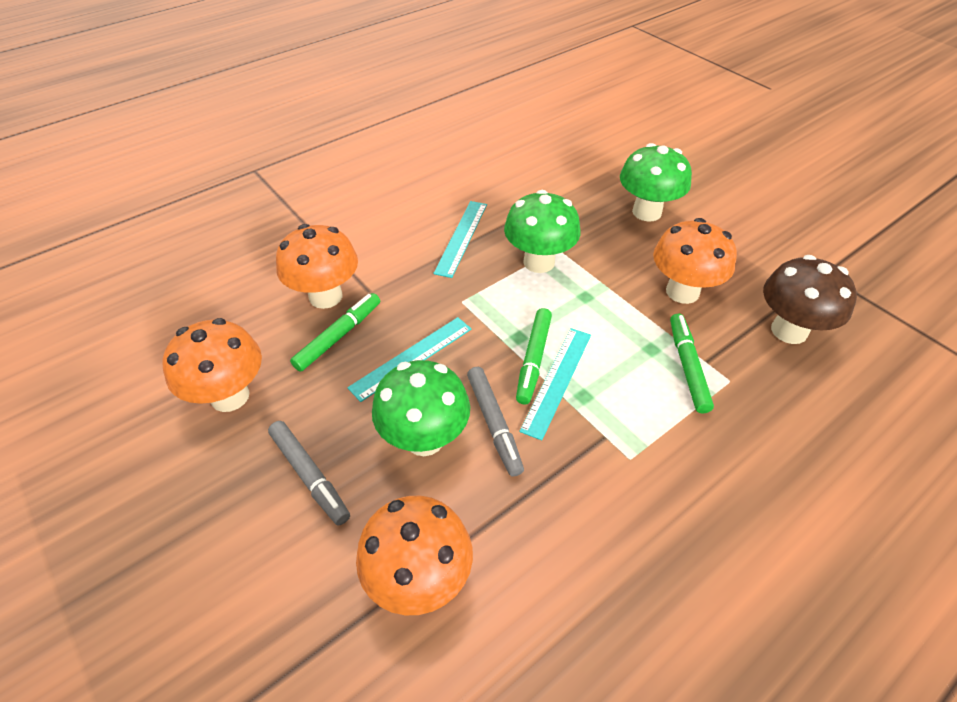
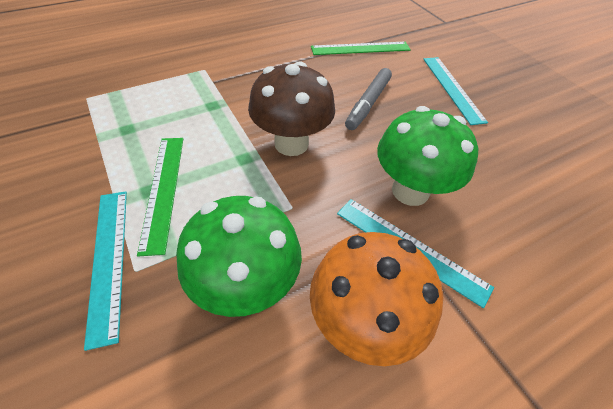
green marker: 3 -> 0
green mushroom: 3 -> 2
green ruler: 0 -> 2
grey marker: 2 -> 1
orange mushroom: 4 -> 1

